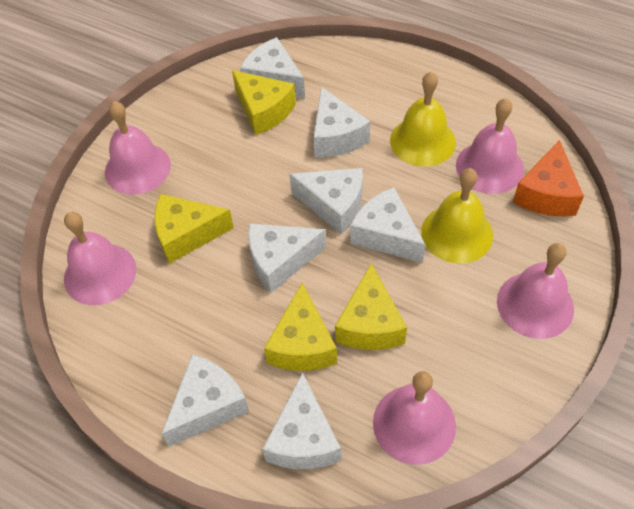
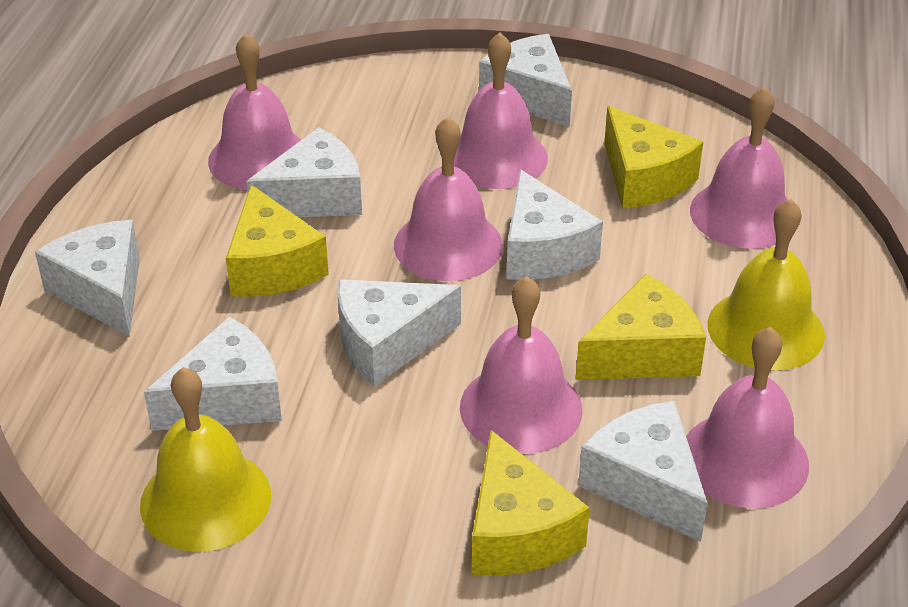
orange cheese: 1 -> 0
pink bell: 5 -> 6

